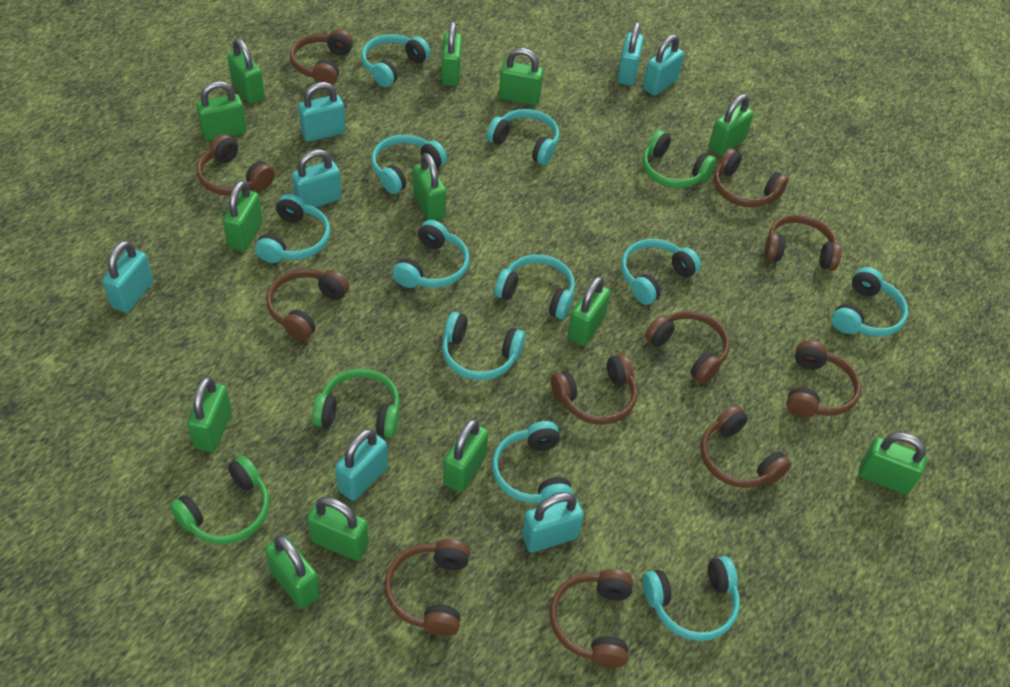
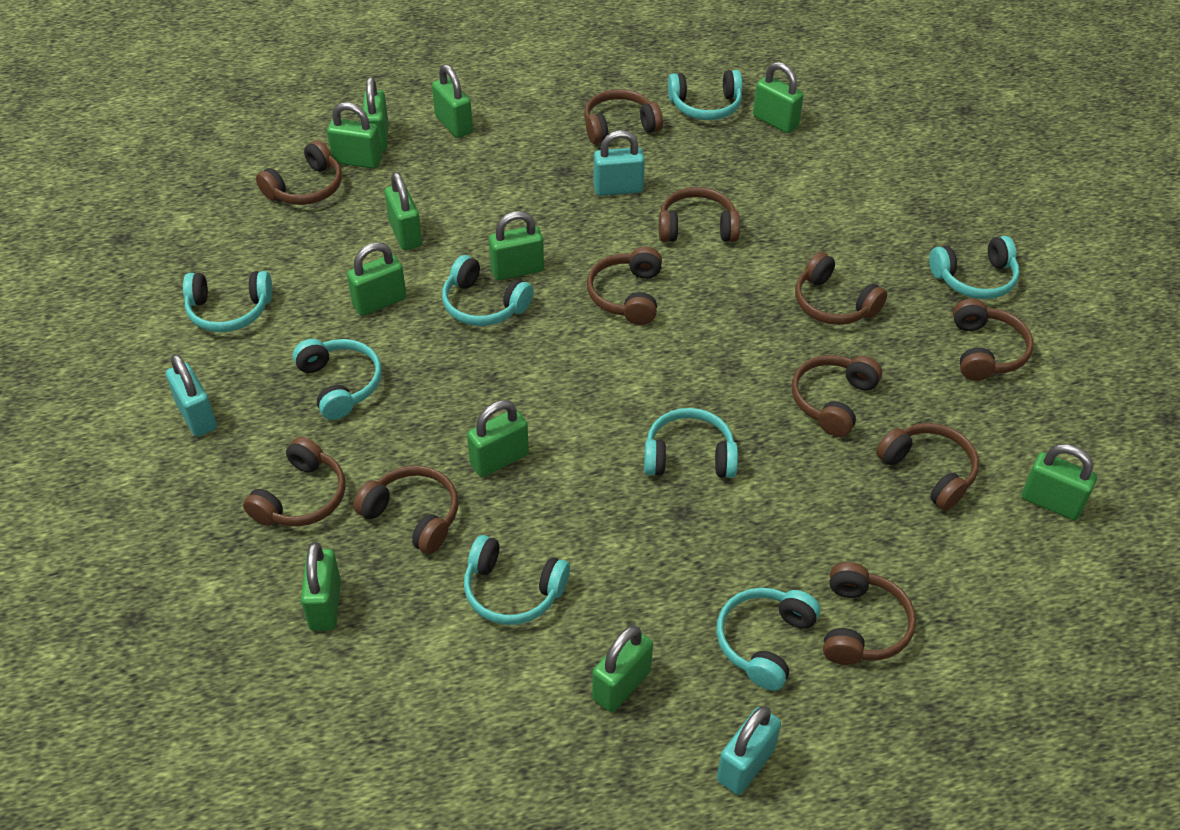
green headphones: 3 -> 0
green padlock: 13 -> 11
turquoise headphones: 11 -> 8
turquoise padlock: 7 -> 3

